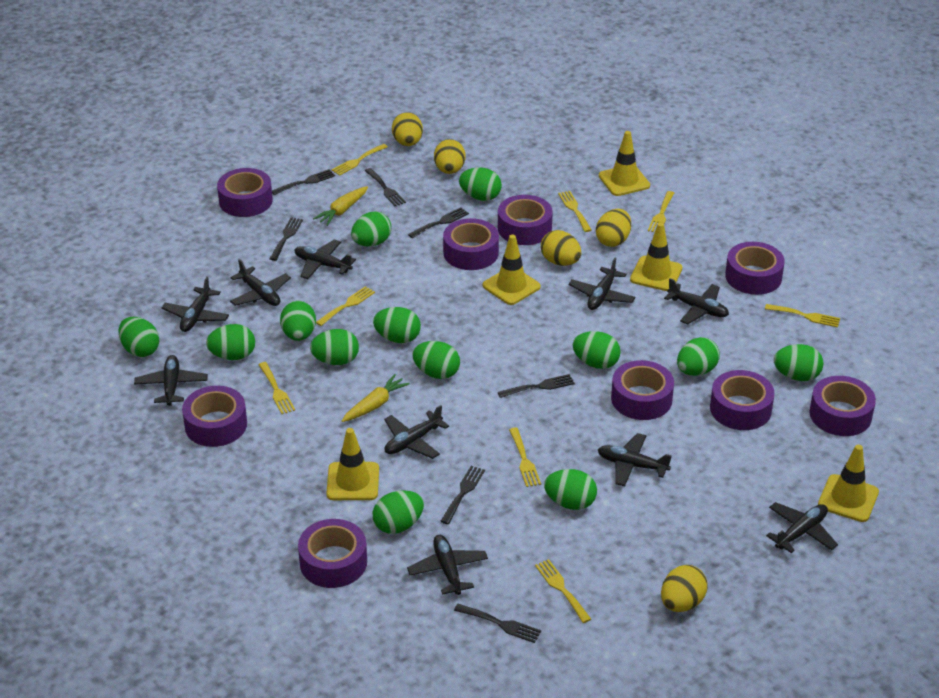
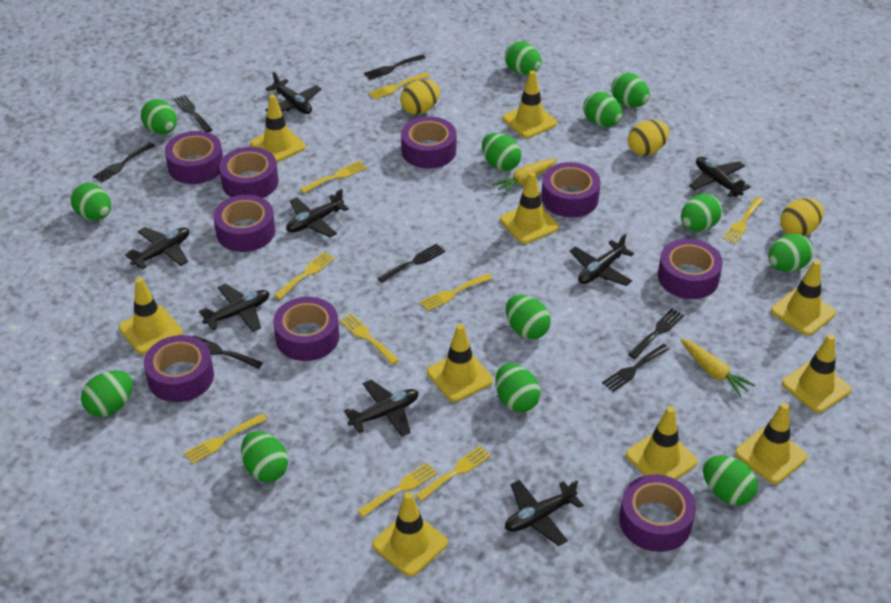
black plane: 10 -> 8
yellow egg: 5 -> 3
yellow fork: 8 -> 9
yellow traffic cone: 5 -> 10

